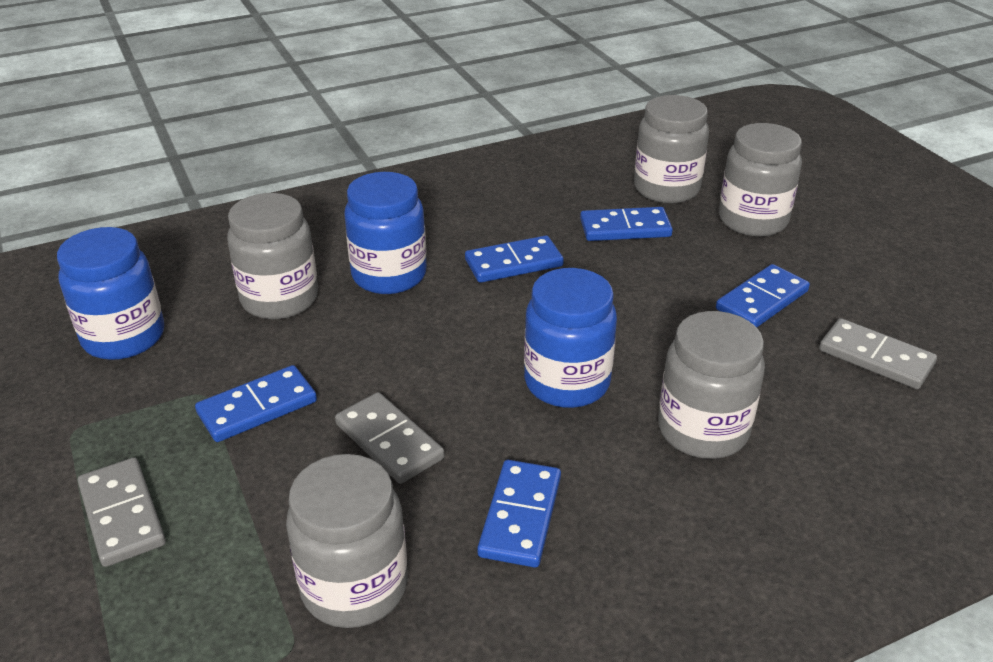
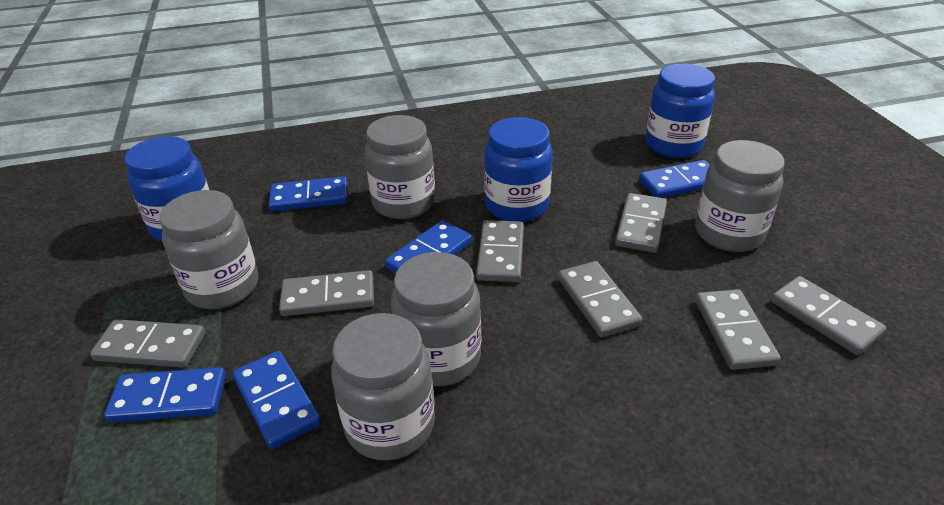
grey domino: 3 -> 7

